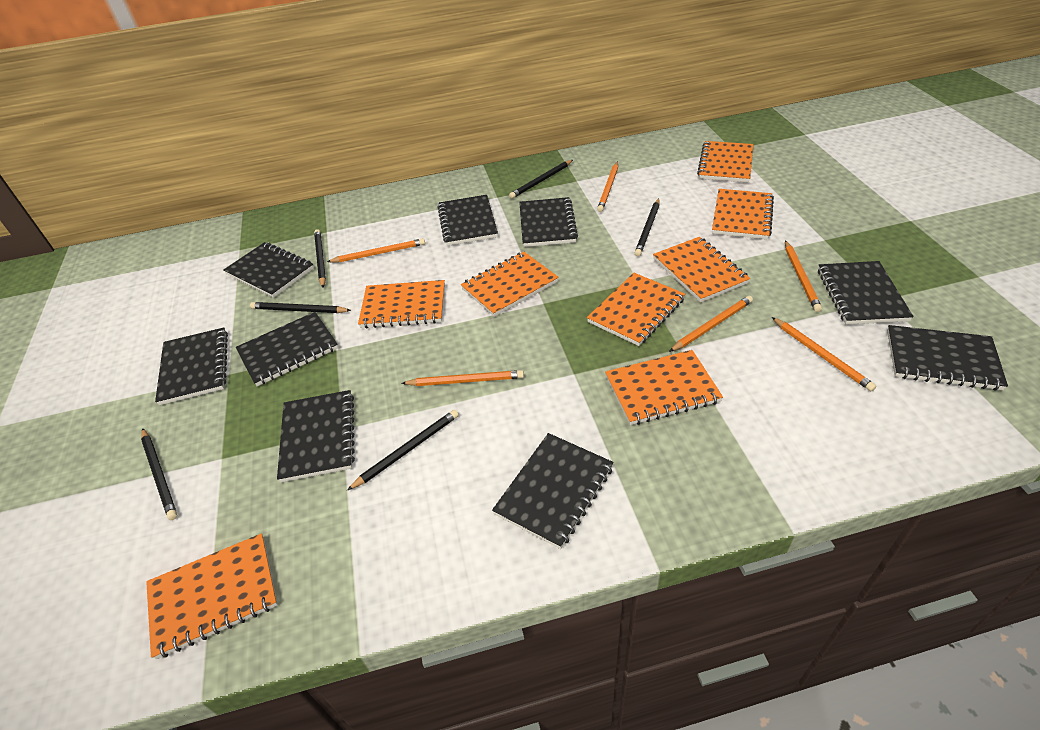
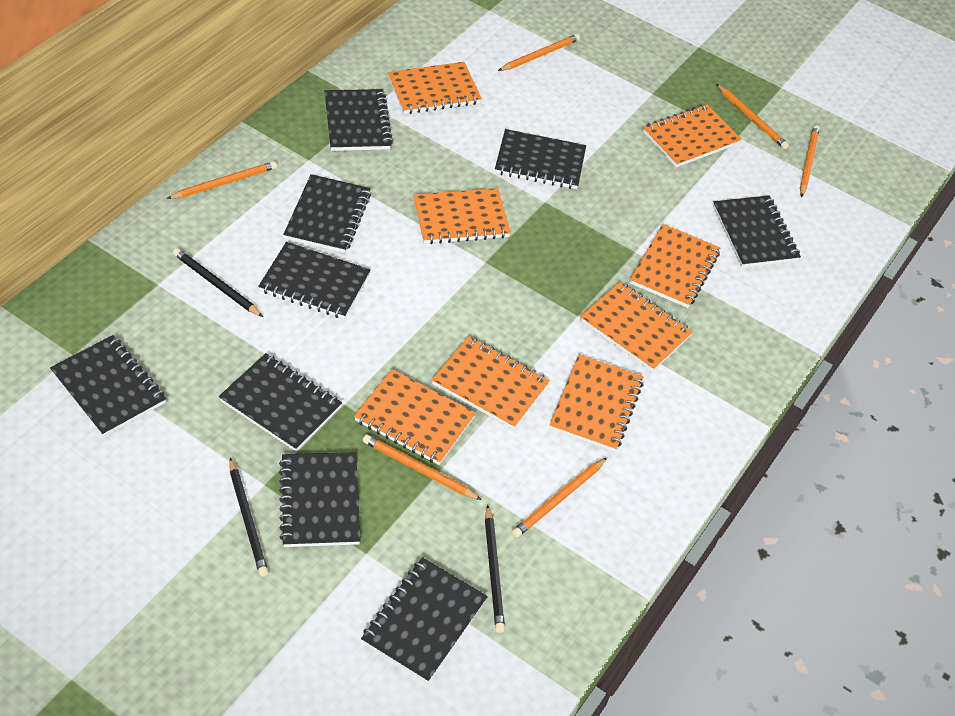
black pencil: 6 -> 3

